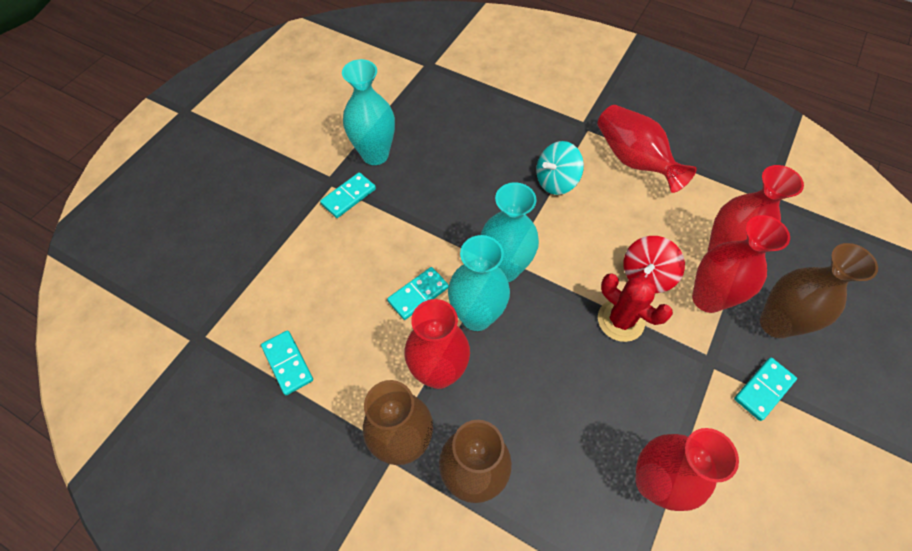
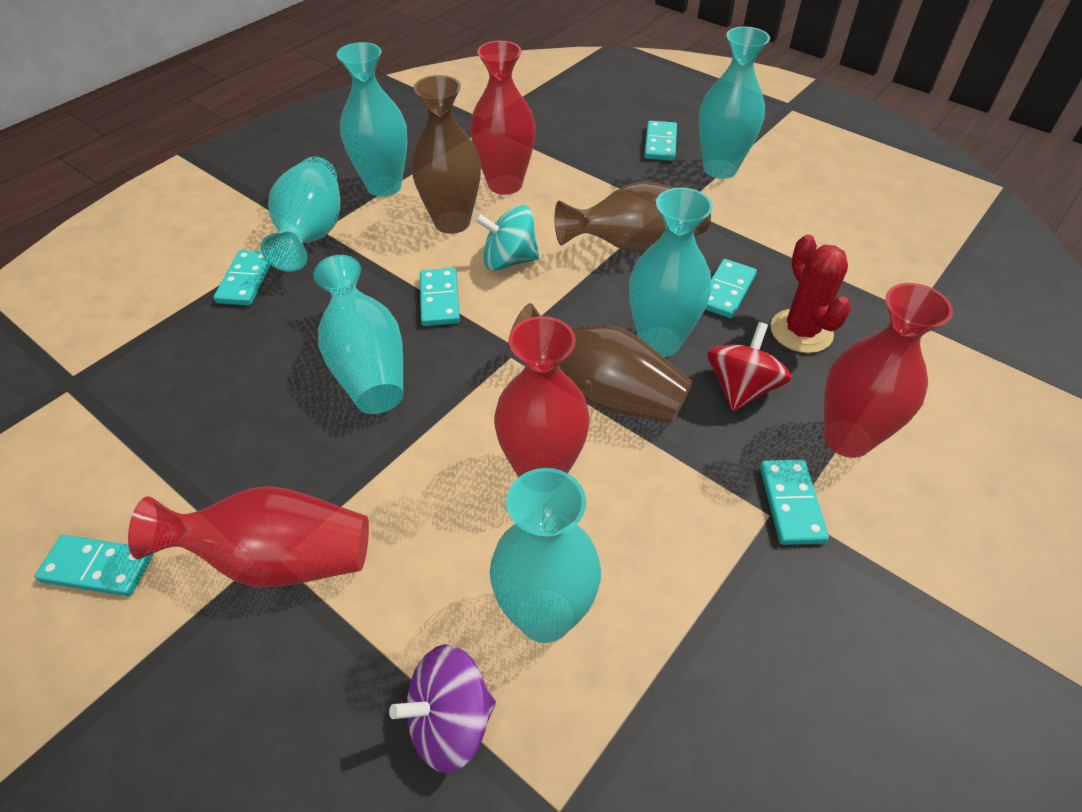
purple spinning top: 0 -> 1
red vase: 5 -> 4
turquoise domino: 4 -> 6
turquoise vase: 3 -> 6

